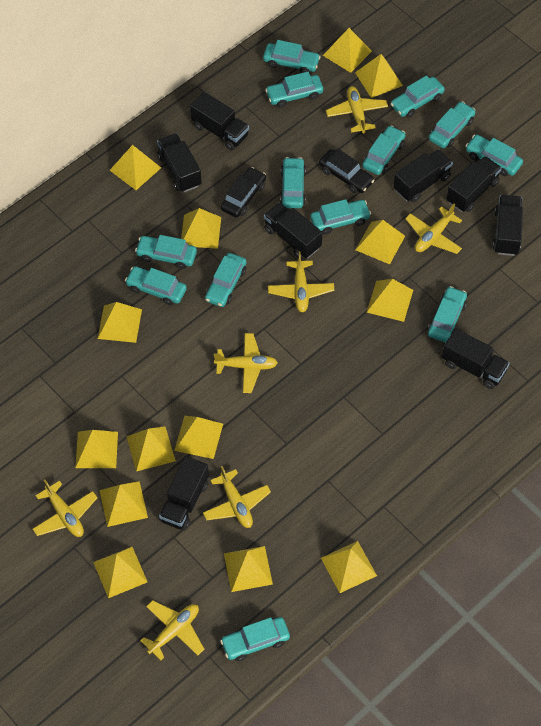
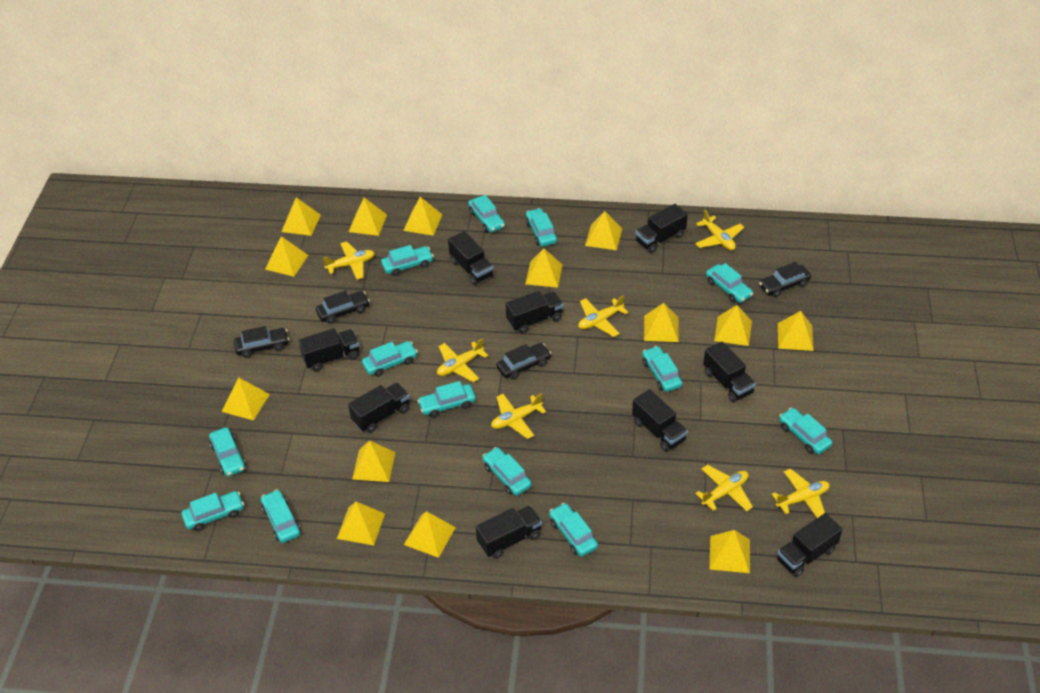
black car: 2 -> 4
black truck: 8 -> 9

